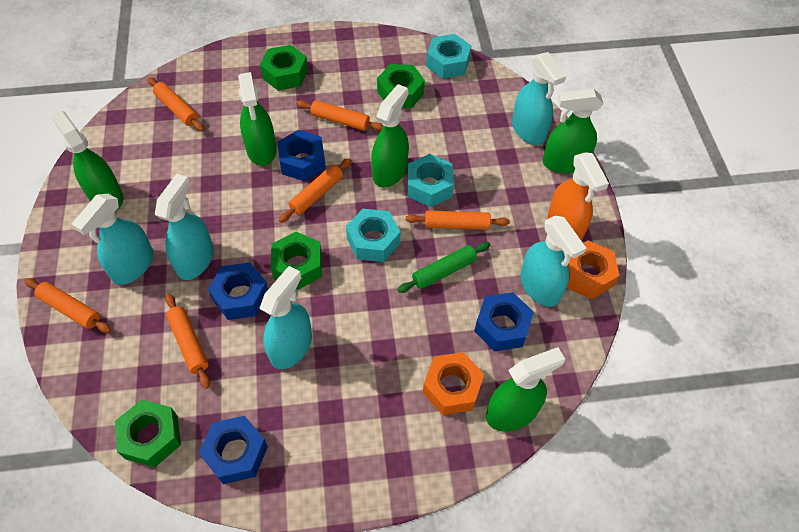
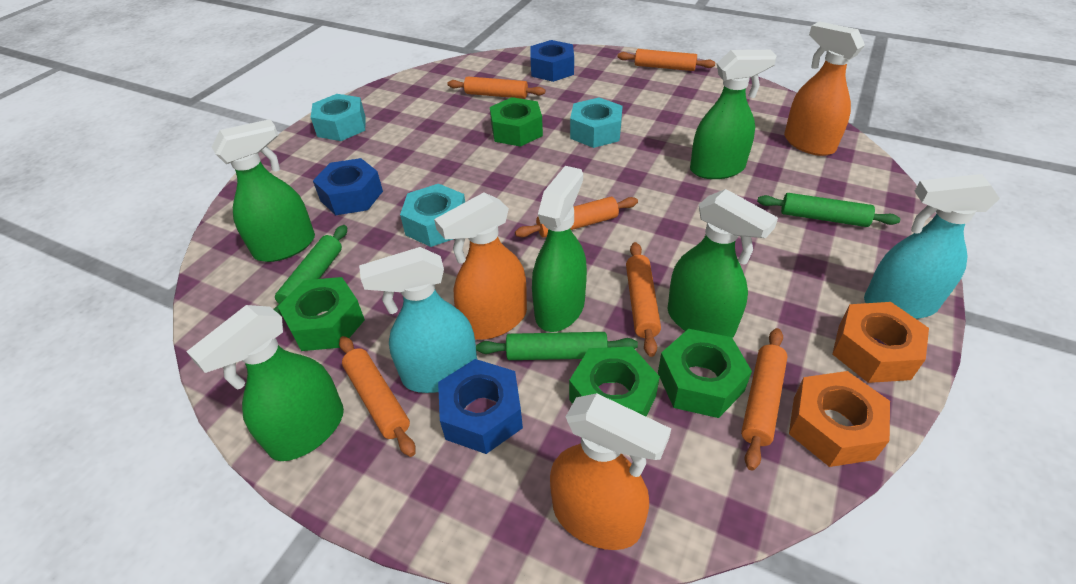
blue nut: 4 -> 3
green rolling pin: 1 -> 3
orange spray bottle: 1 -> 3
turquoise spray bottle: 5 -> 2

